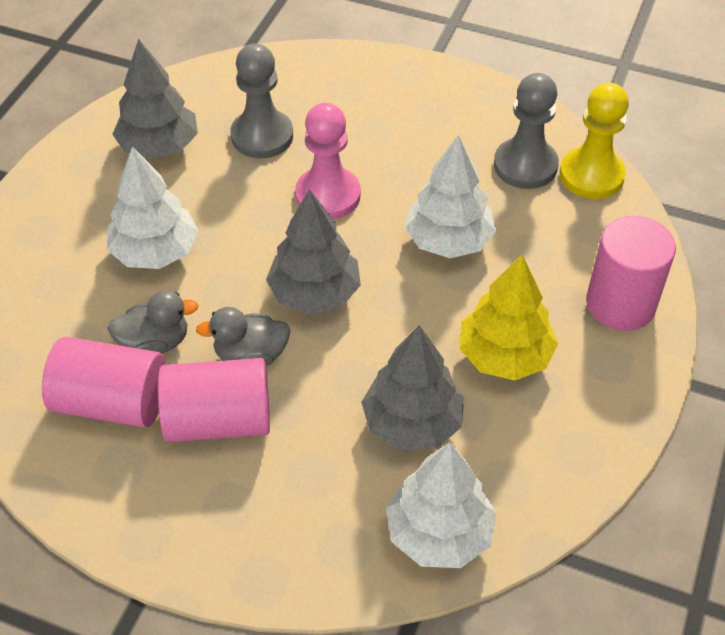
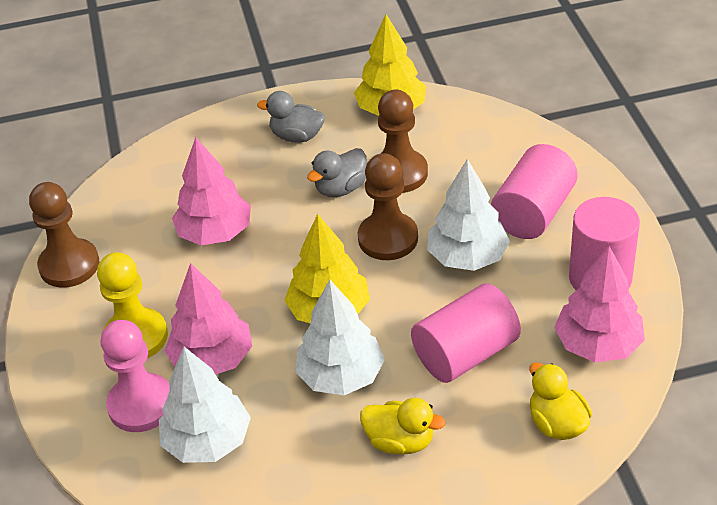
brown pawn: 0 -> 3
grey pawn: 2 -> 0
grey tree: 3 -> 0
pink tree: 0 -> 3
yellow duck: 0 -> 2
yellow tree: 1 -> 2

